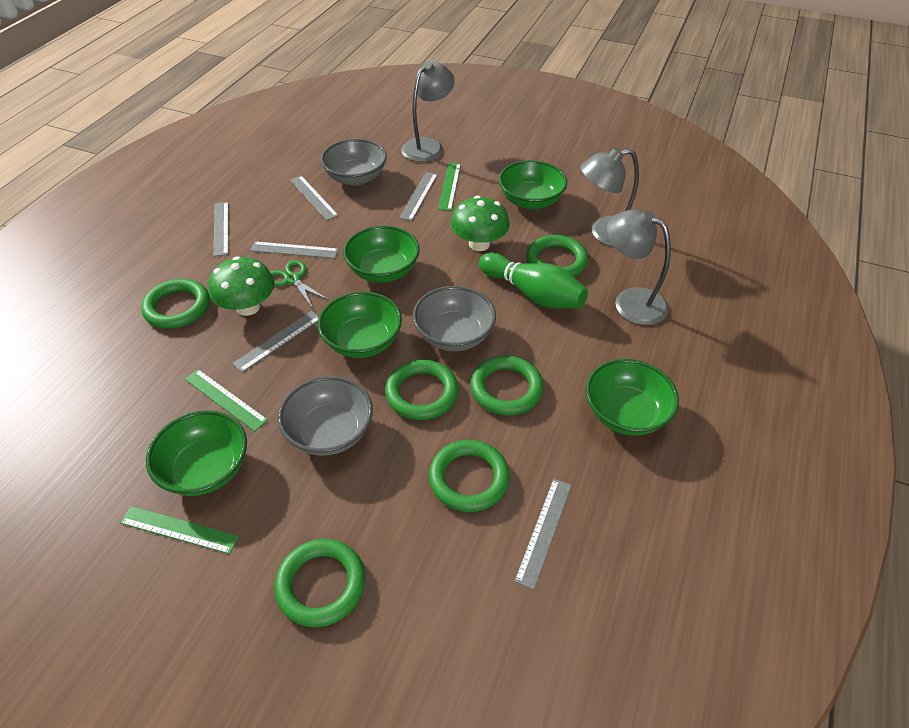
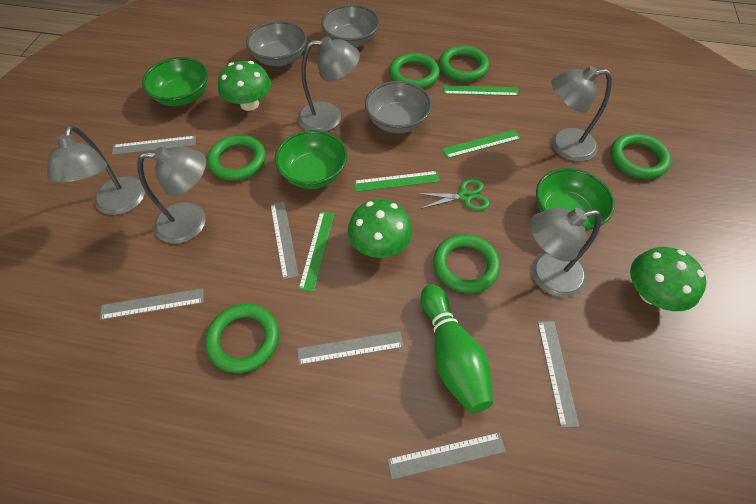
green bowl: 5 -> 3
green mushroom: 2 -> 3
green ruler: 3 -> 4
grey lamp: 3 -> 5

